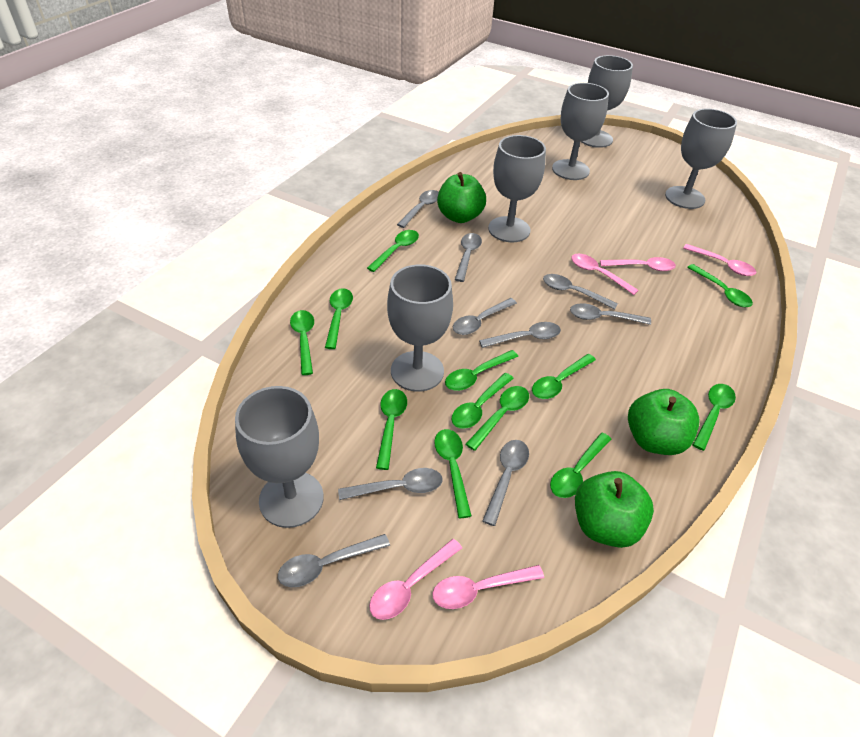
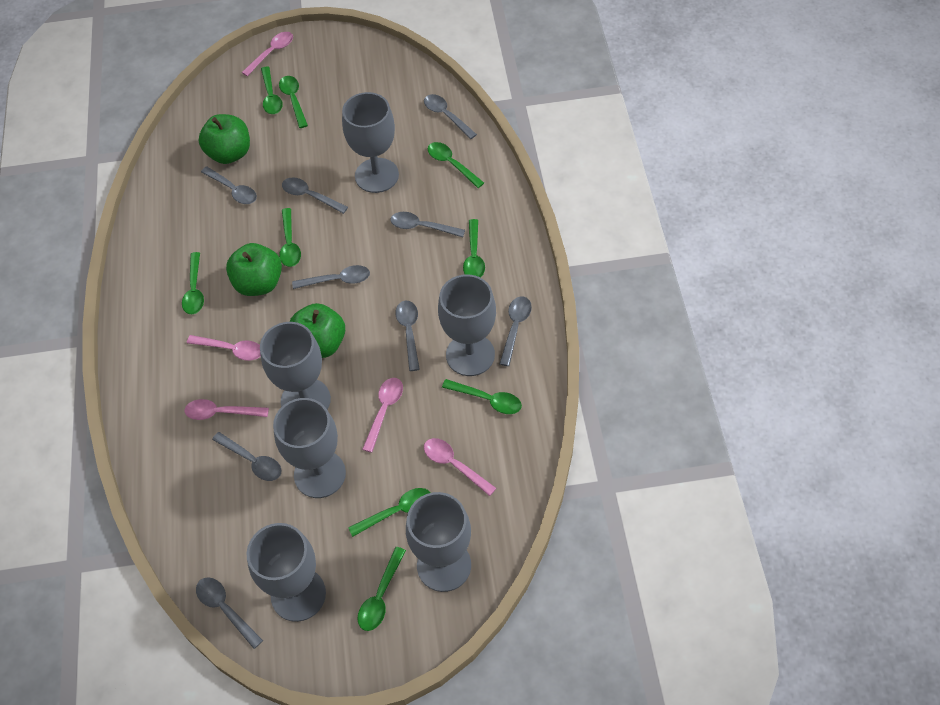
green spoon: 12 -> 9

